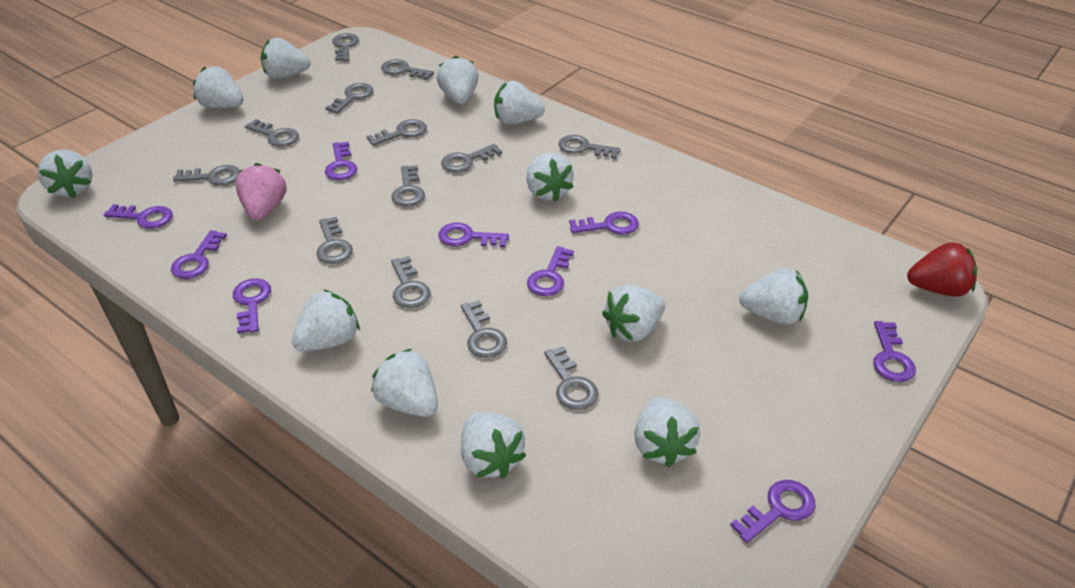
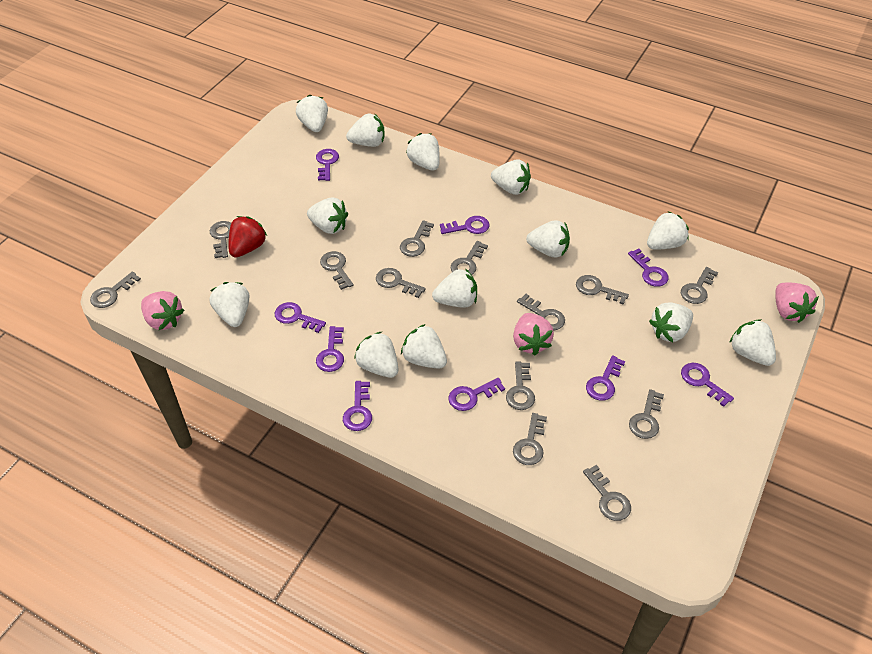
pink strawberry: 1 -> 3
white strawberry: 12 -> 13

